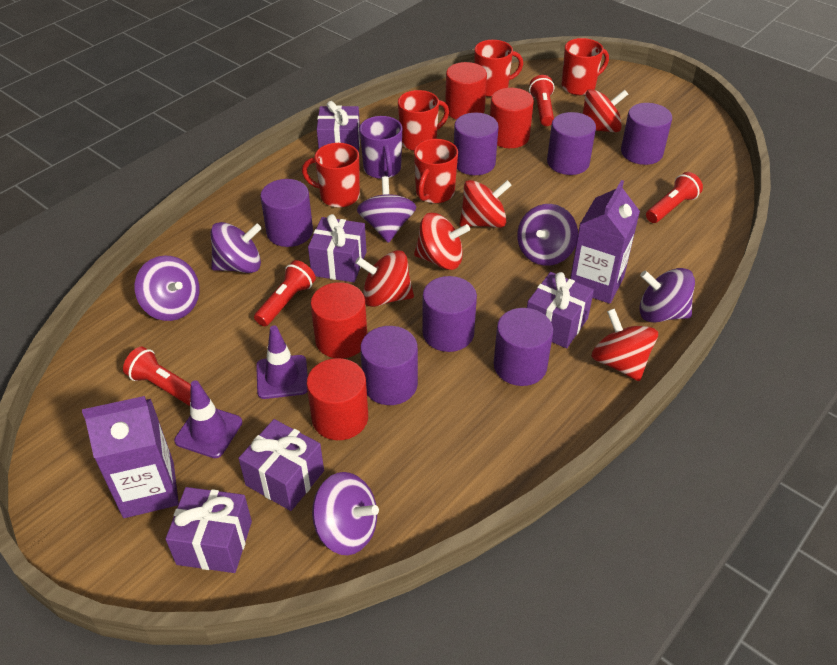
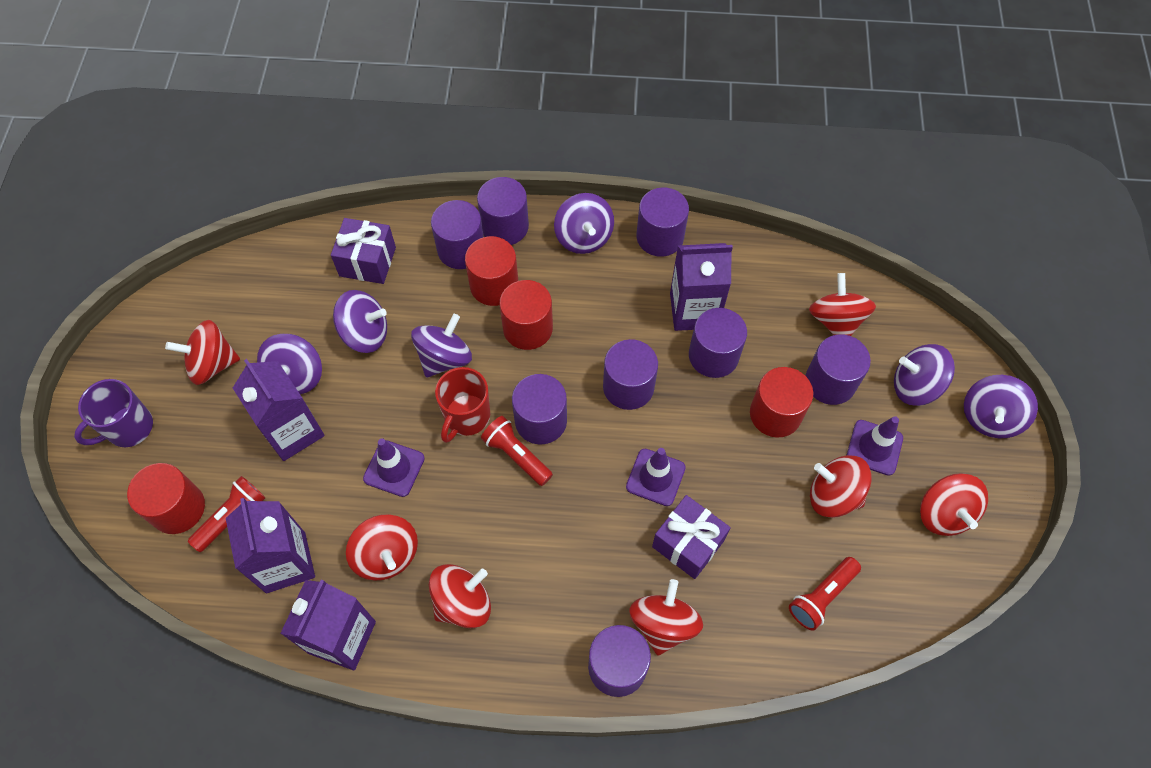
purple carton: 2 -> 4
purple cylinder: 7 -> 8
purple gift: 5 -> 2
purple traffic cone: 2 -> 3
red flashlight: 4 -> 3
red mug: 5 -> 1
red spinning top: 5 -> 7

